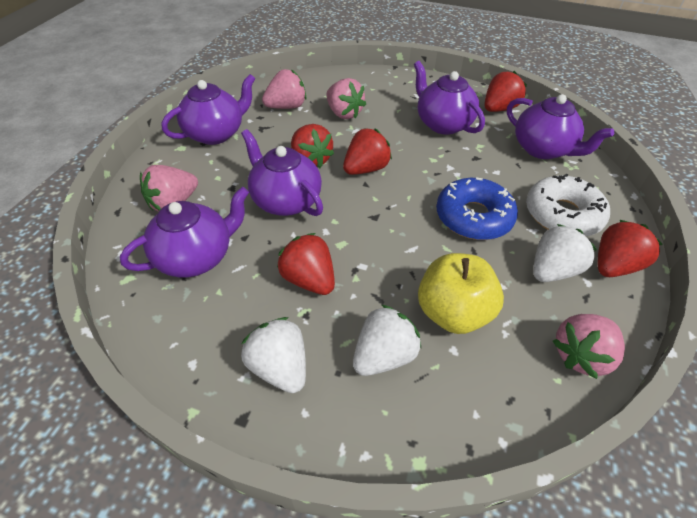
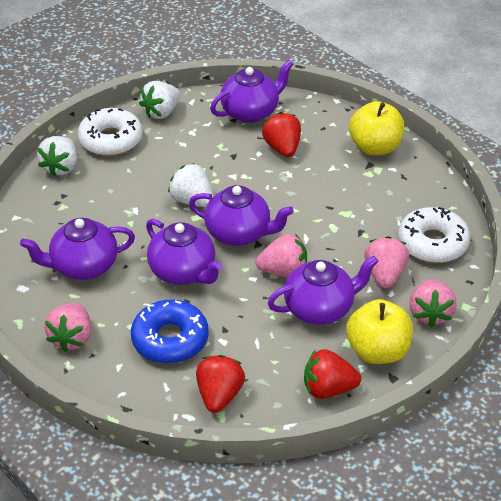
red strawberry: 5 -> 3
white donut: 1 -> 2
yellow apple: 1 -> 2

